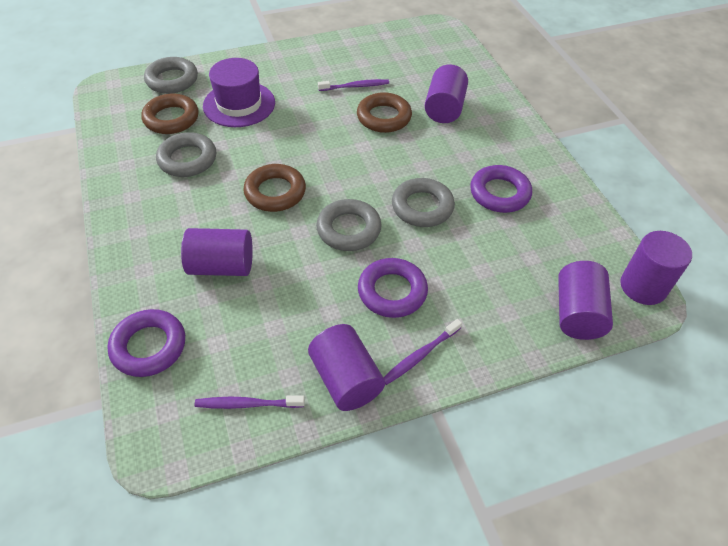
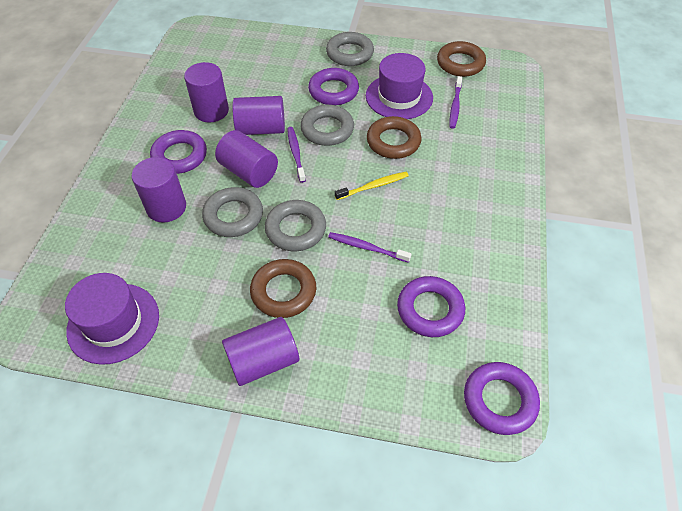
purple hat: 1 -> 2
purple ring: 3 -> 4
yellow toothbrush: 0 -> 1

